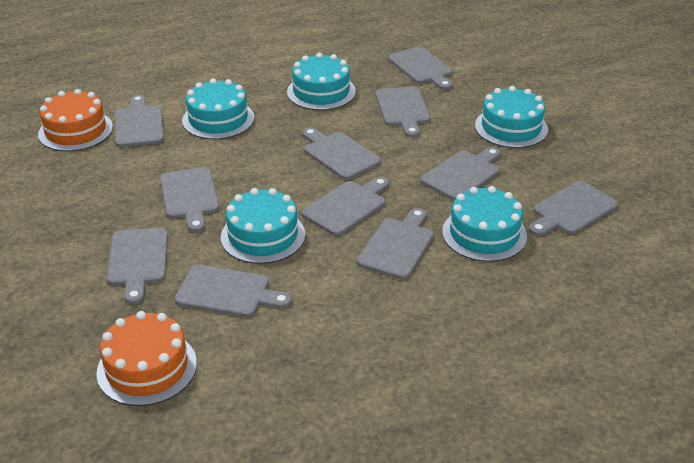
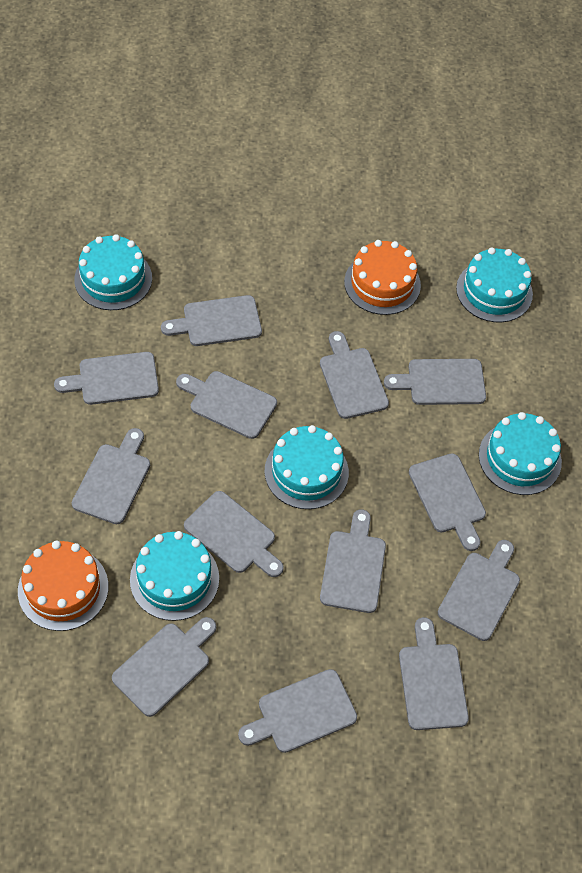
grey cutting board: 11 -> 13

